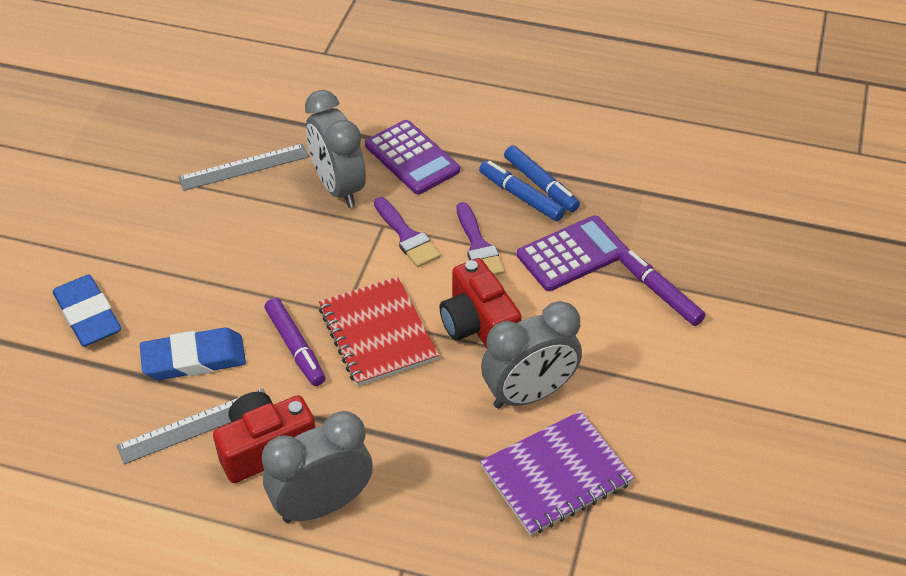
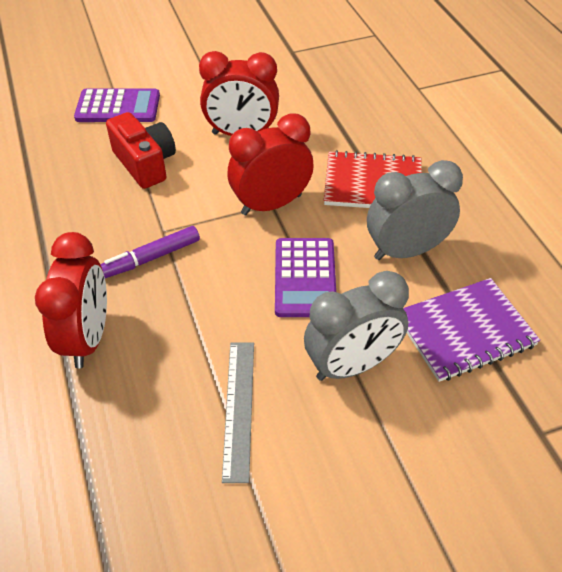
blue eraser: 2 -> 0
blue marker: 2 -> 0
grey clock: 3 -> 2
grey ruler: 2 -> 1
purple brush: 2 -> 0
purple marker: 2 -> 1
red camera: 2 -> 1
red clock: 0 -> 3

